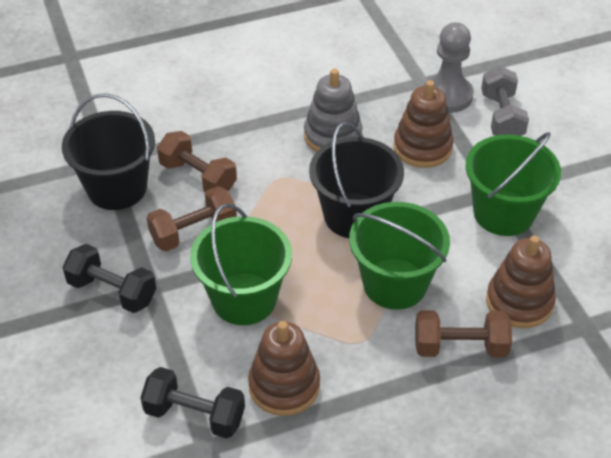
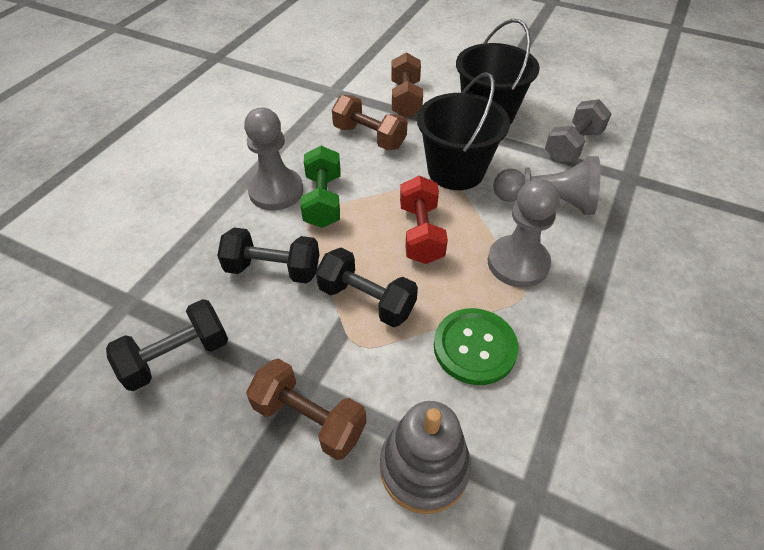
black dumbbell: 2 -> 3
brown stacking toy: 3 -> 0
green bucket: 3 -> 0
green button: 0 -> 1
green dumbbell: 0 -> 1
grey pawn: 1 -> 3
red dumbbell: 0 -> 1

